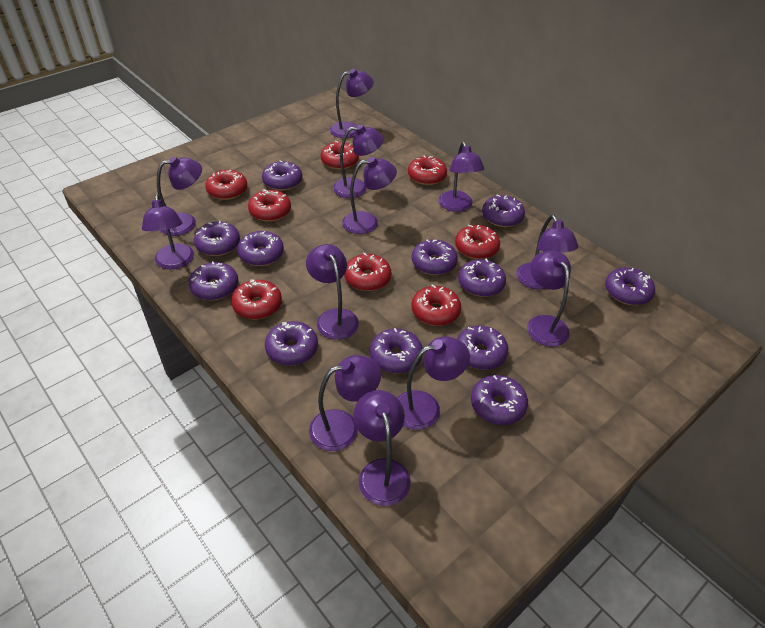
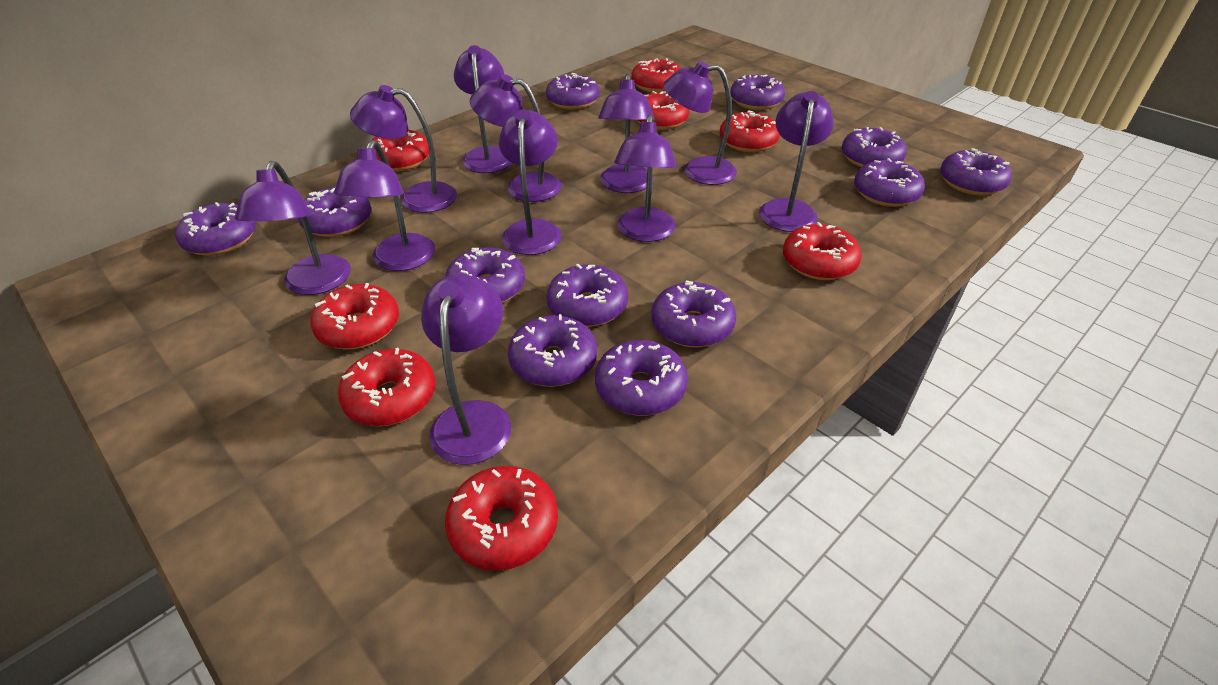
purple lamp: 12 -> 11

